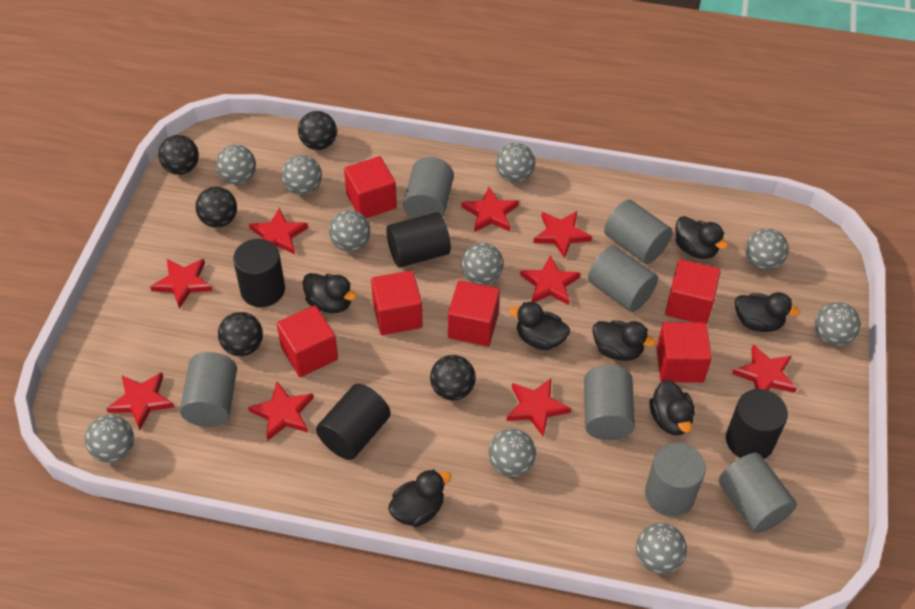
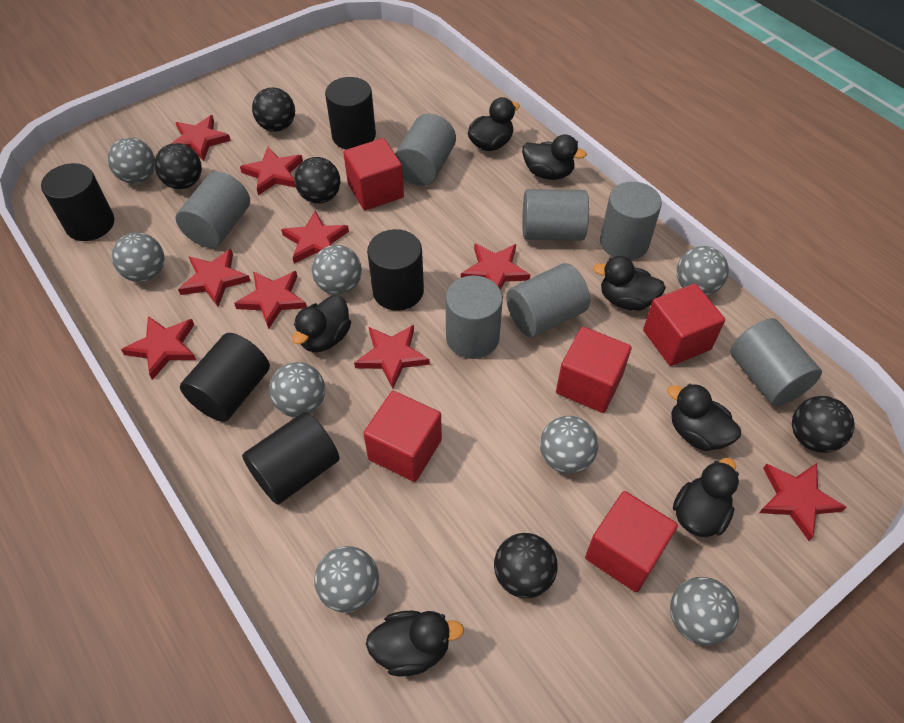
black cylinder: 4 -> 5
grey ball: 10 -> 8
red cube: 6 -> 5

